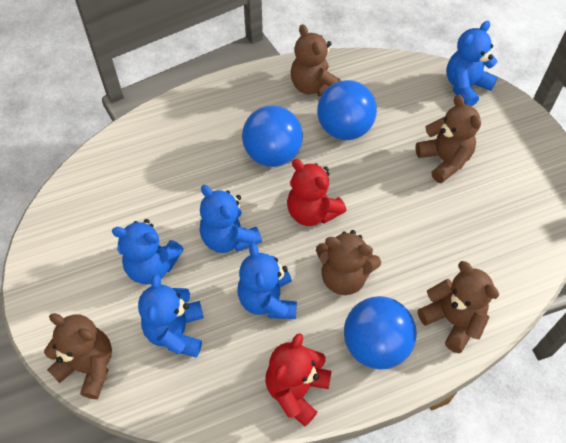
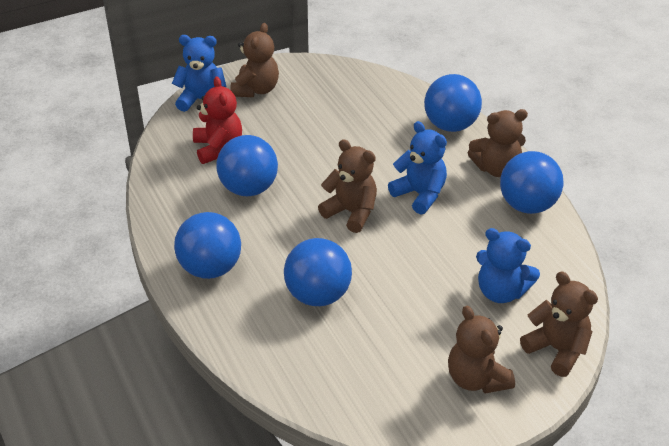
blue ball: 3 -> 5
blue teddy bear: 5 -> 3
red teddy bear: 2 -> 1

